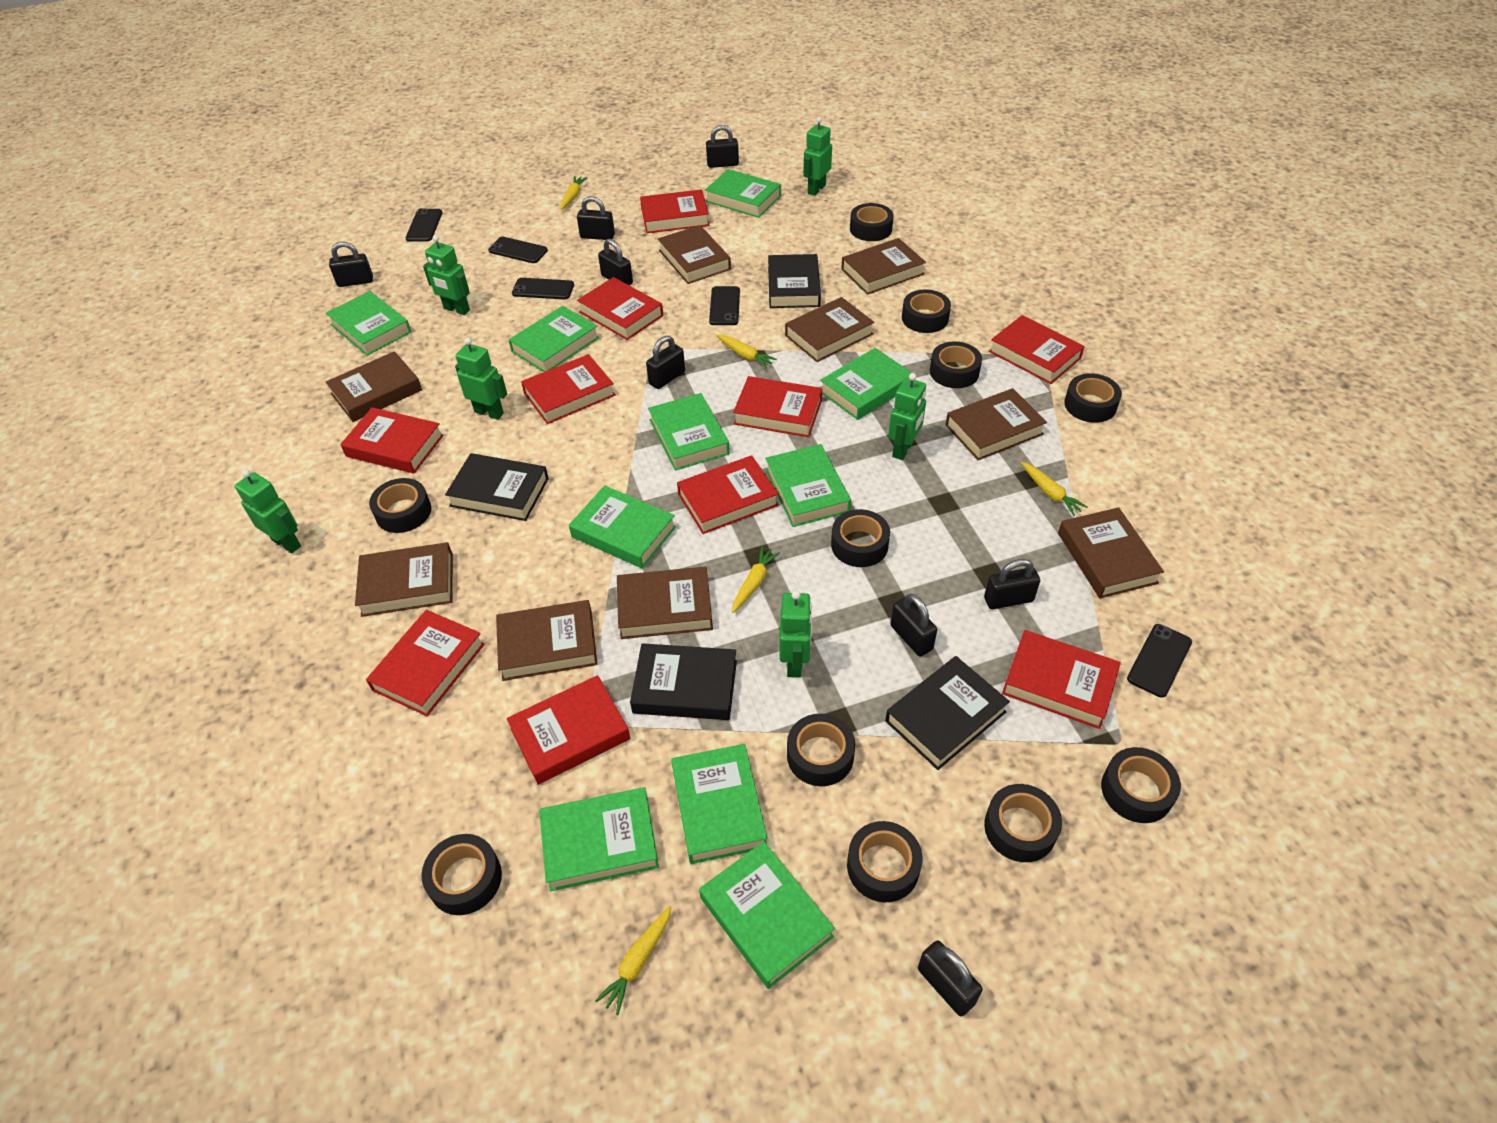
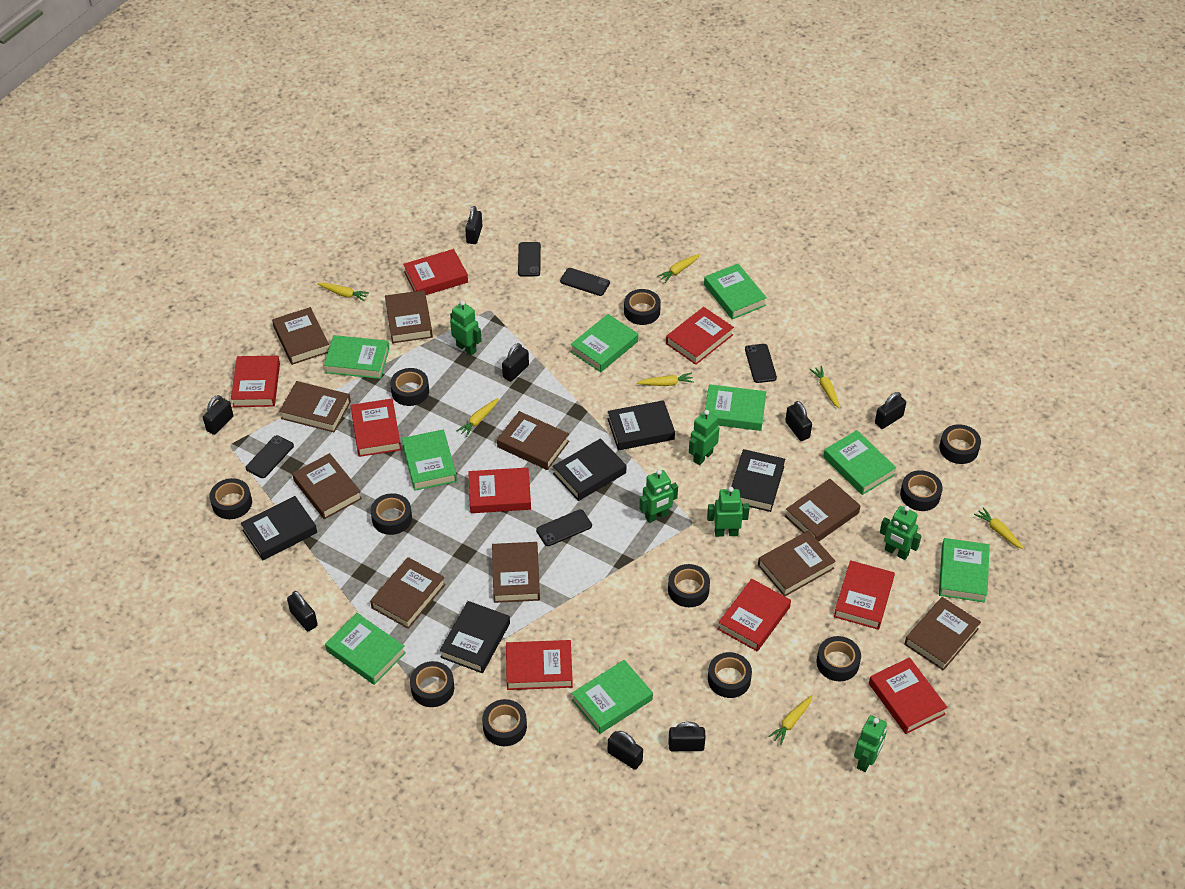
black book: 4 -> 5
brown book: 9 -> 10
green book: 10 -> 9
red book: 10 -> 9
yellow carrot: 5 -> 7

